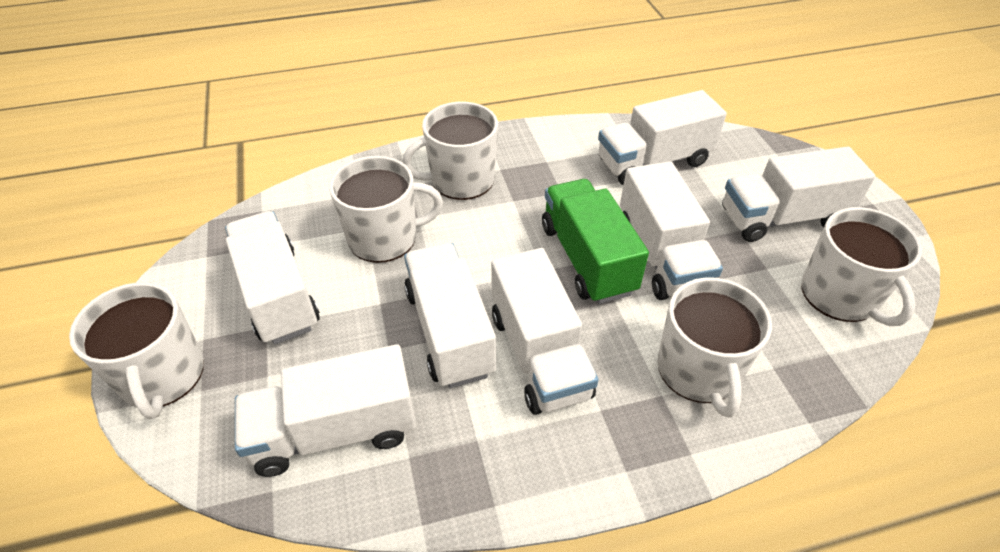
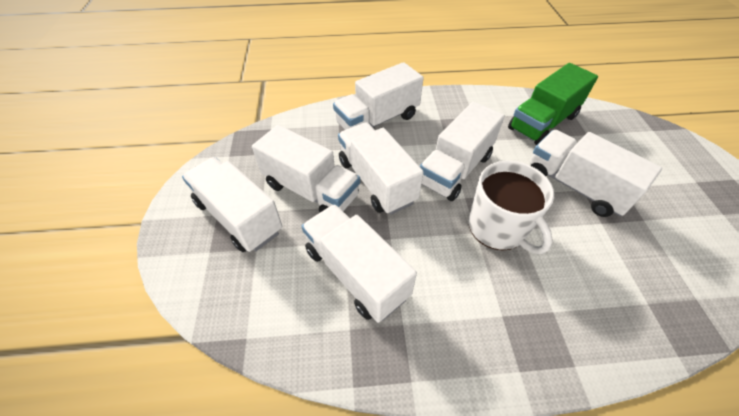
white mug: 5 -> 1

